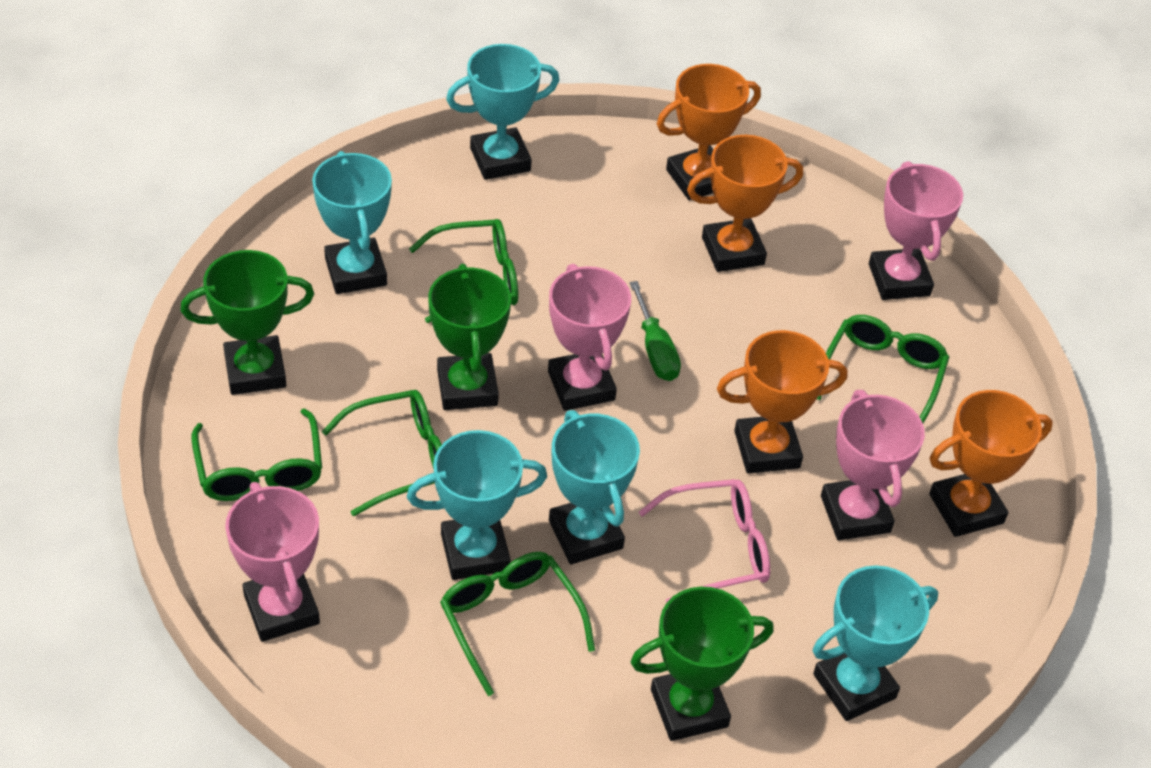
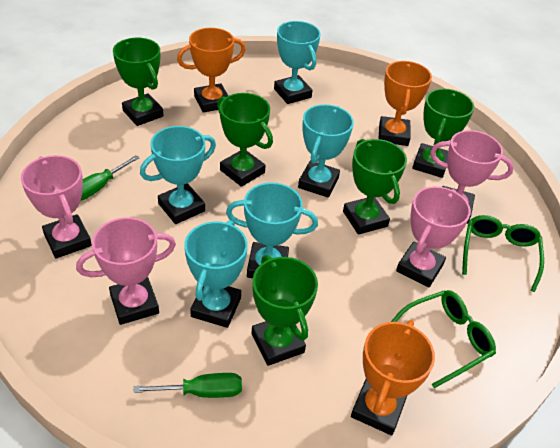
green glasses: 5 -> 2
green screwdriver: 1 -> 2
green trophy: 3 -> 5
orange trophy: 4 -> 3
pink glasses: 1 -> 0

